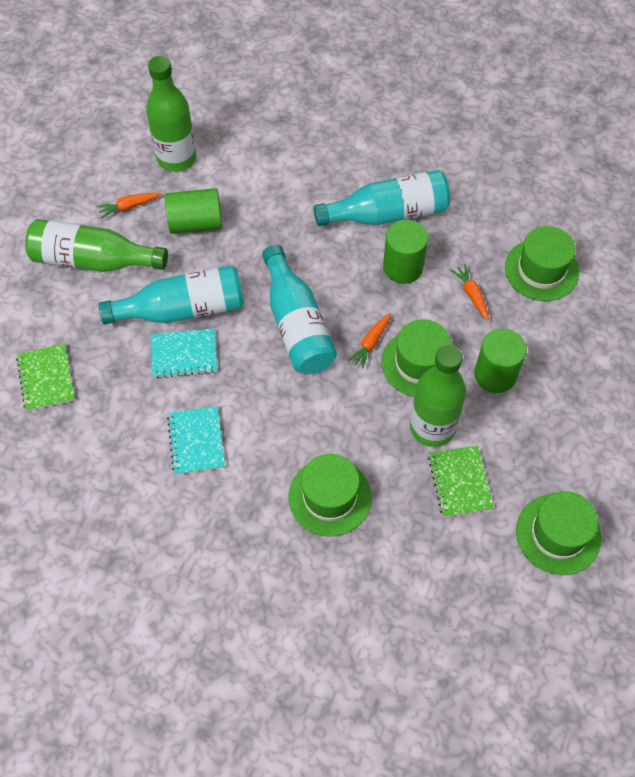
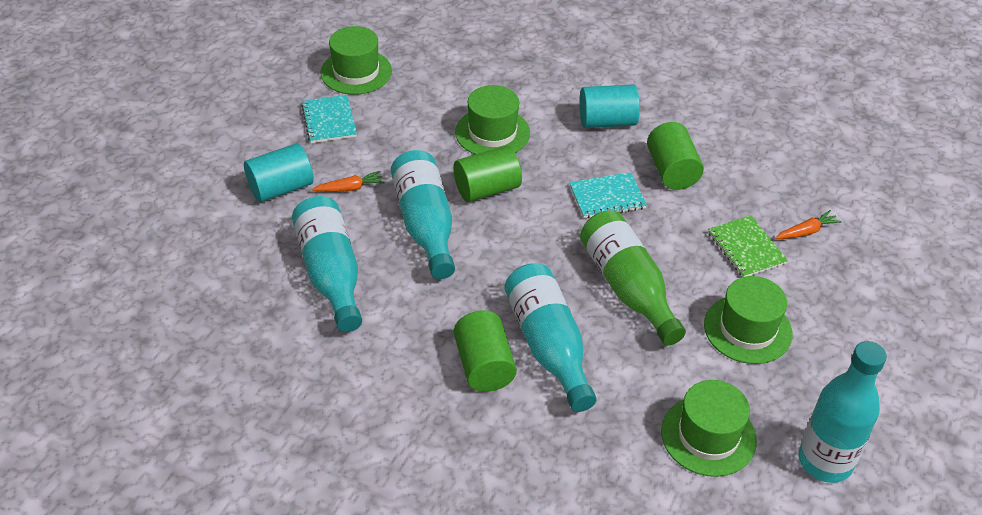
green bottle: 3 -> 1
green notebook: 2 -> 1
orange carrot: 3 -> 2
turquoise bottle: 3 -> 4
turquoise cylinder: 0 -> 2

